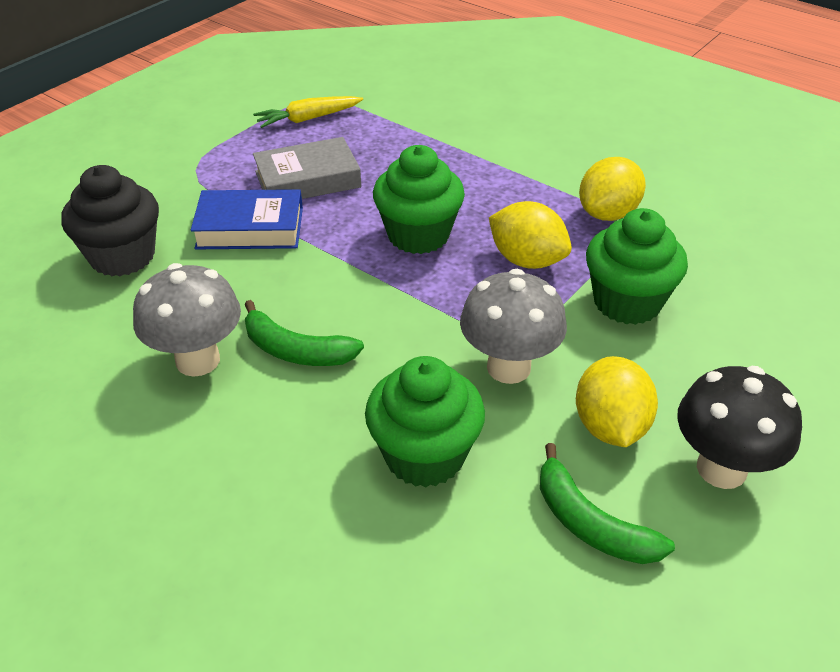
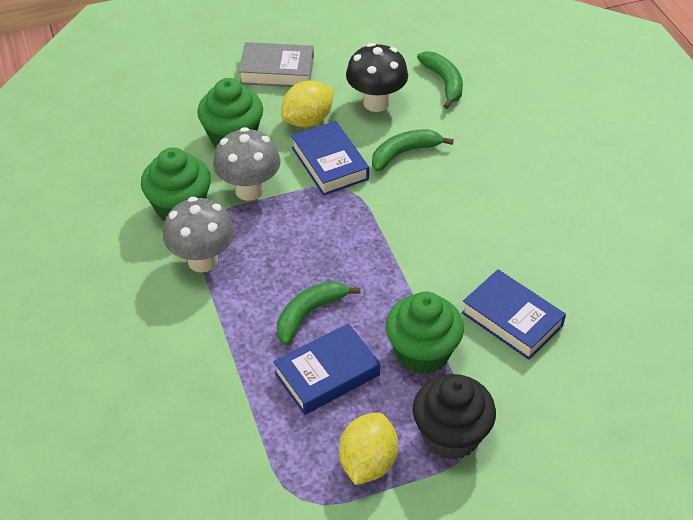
blue book: 1 -> 3
green banana: 2 -> 3
yellow carrot: 1 -> 0
yellow lemon: 3 -> 2

